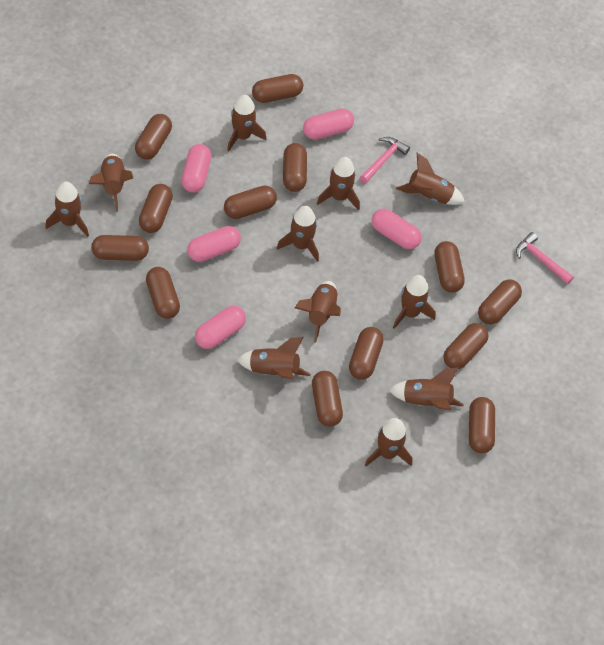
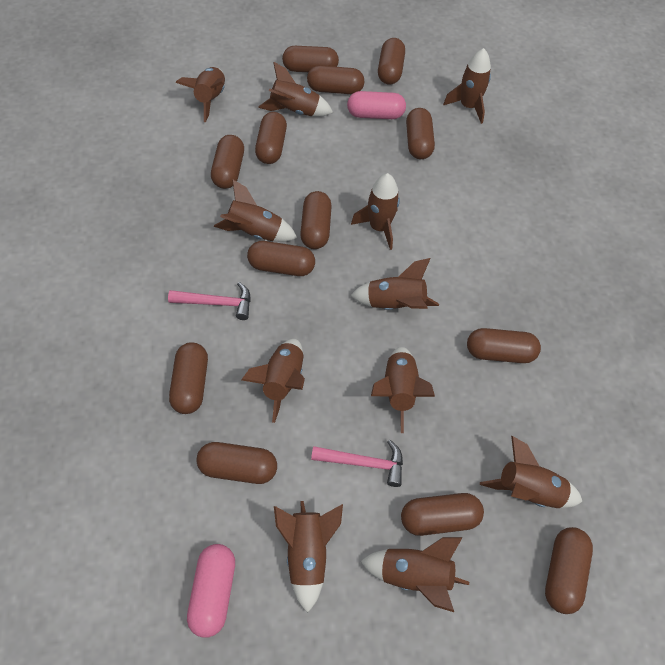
pink capsule: 5 -> 2

